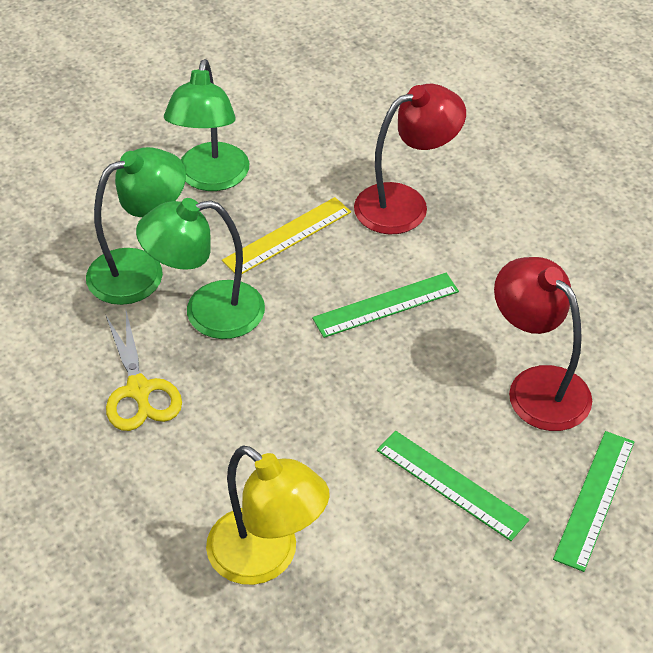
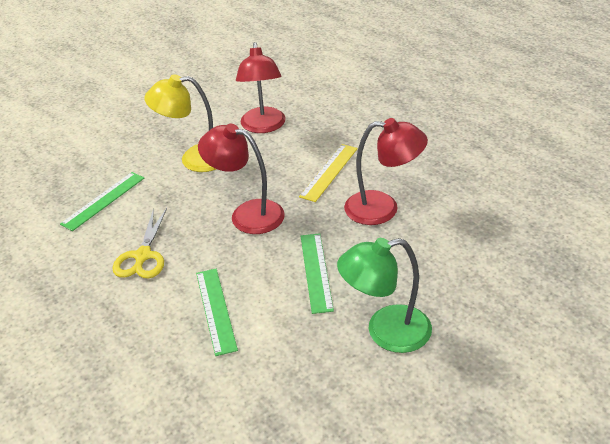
green lamp: 3 -> 1
red lamp: 2 -> 3

